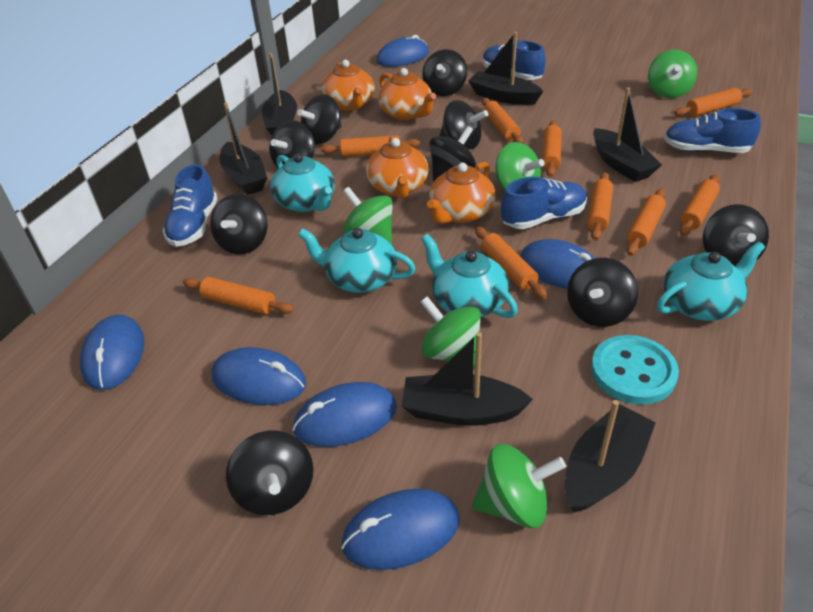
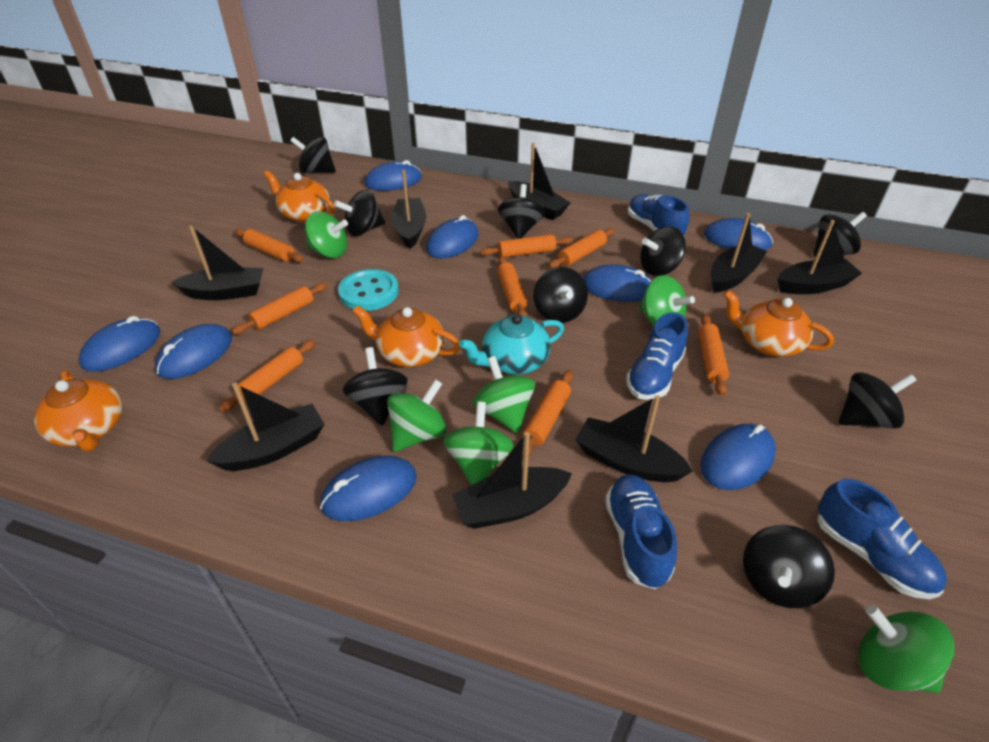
black boat: 6 -> 8
blue mouse: 6 -> 8
green spinning top: 5 -> 6
orange rolling pin: 9 -> 8
turquoise teapot: 4 -> 1

